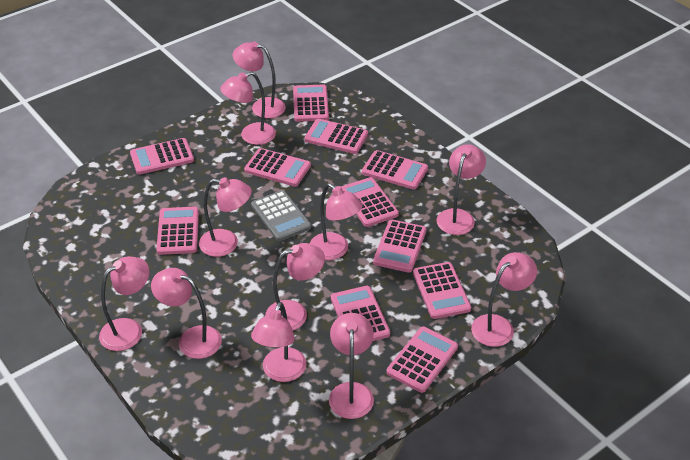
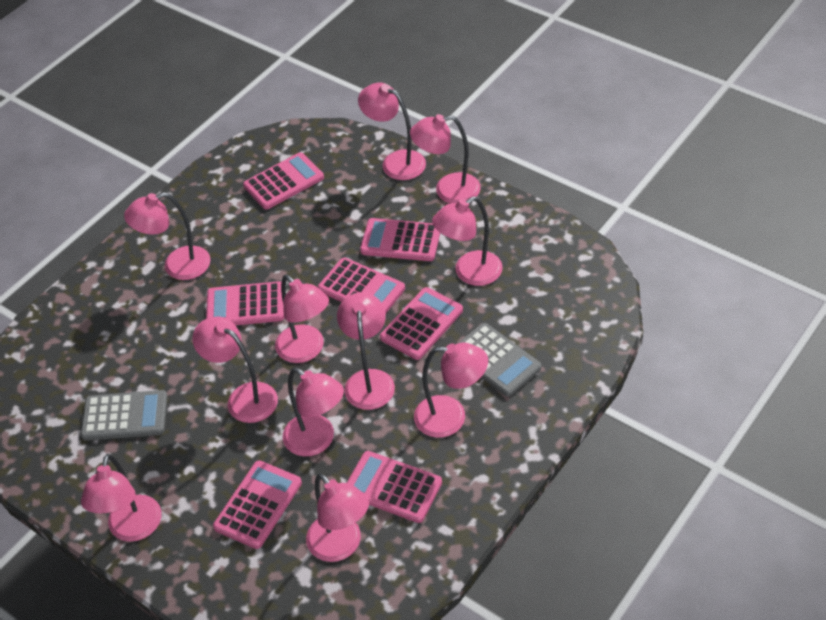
grey calculator: 1 -> 2
pink calculator: 11 -> 7

